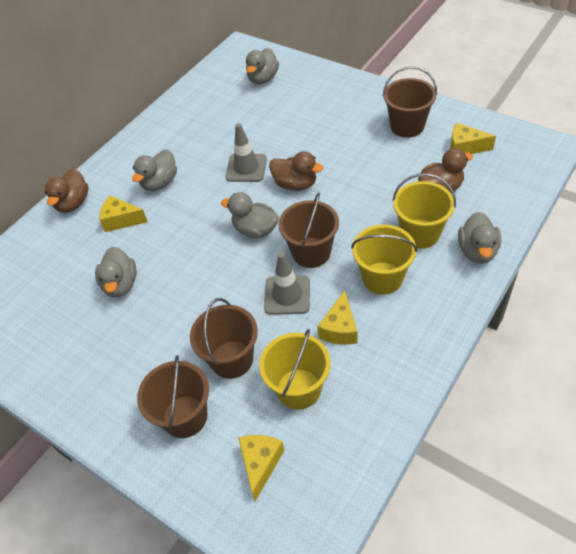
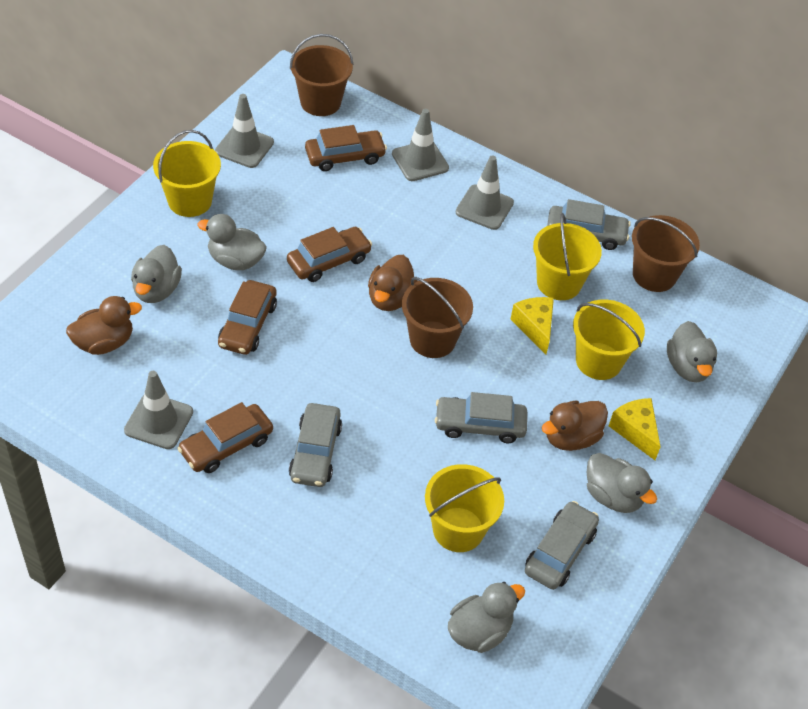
brown bucket: 4 -> 3
brown car: 0 -> 4
grey car: 0 -> 4
grey traffic cone: 2 -> 4
yellow bucket: 3 -> 4
yellow cheese: 4 -> 2

